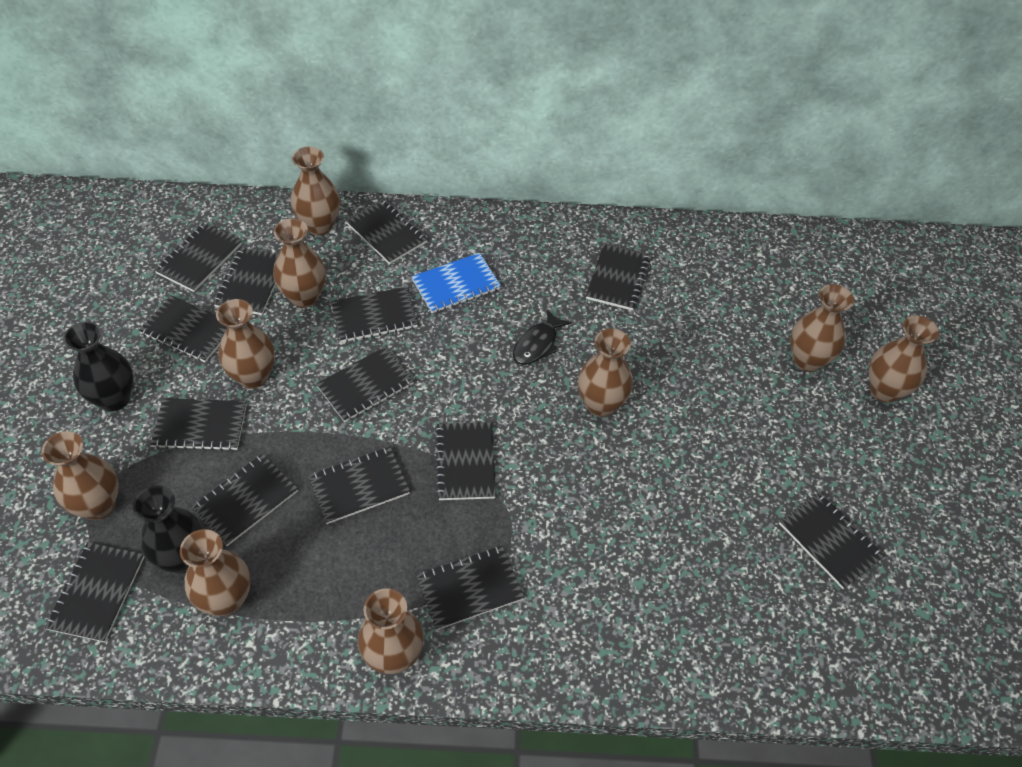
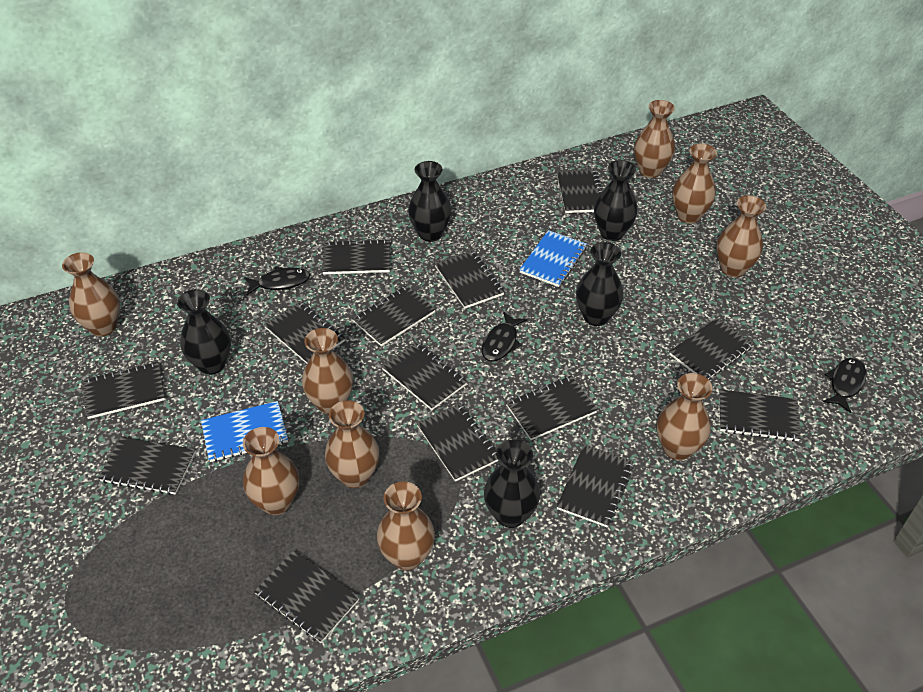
black fish: 1 -> 3
black vase: 2 -> 5
blue notebook: 1 -> 2

